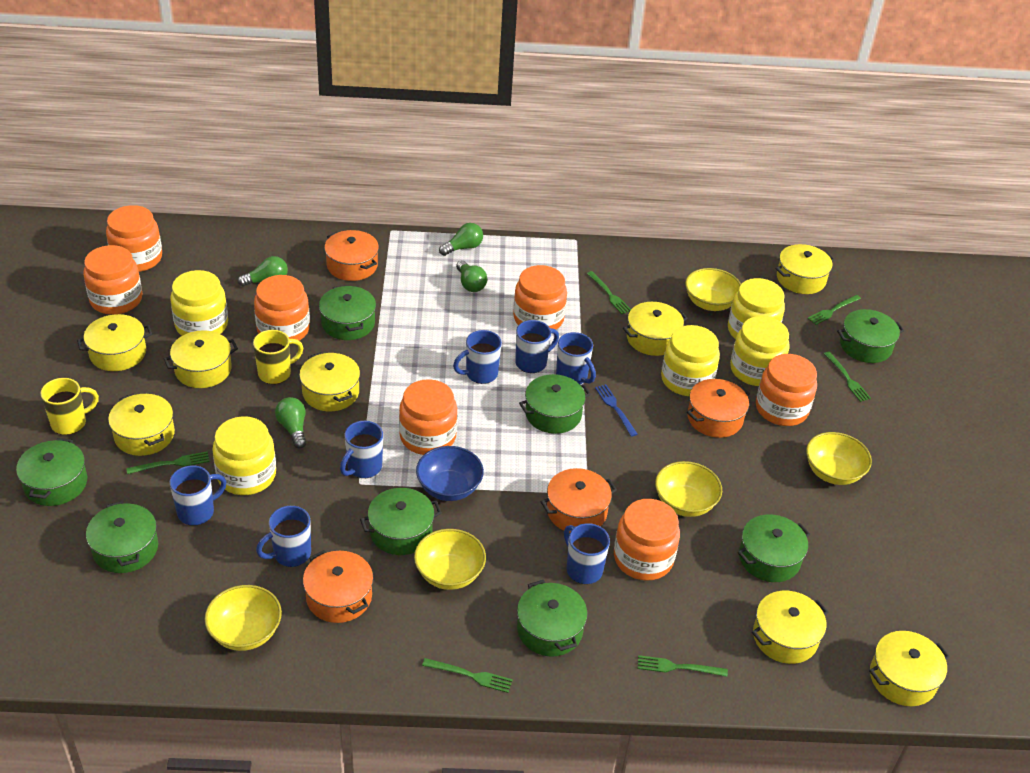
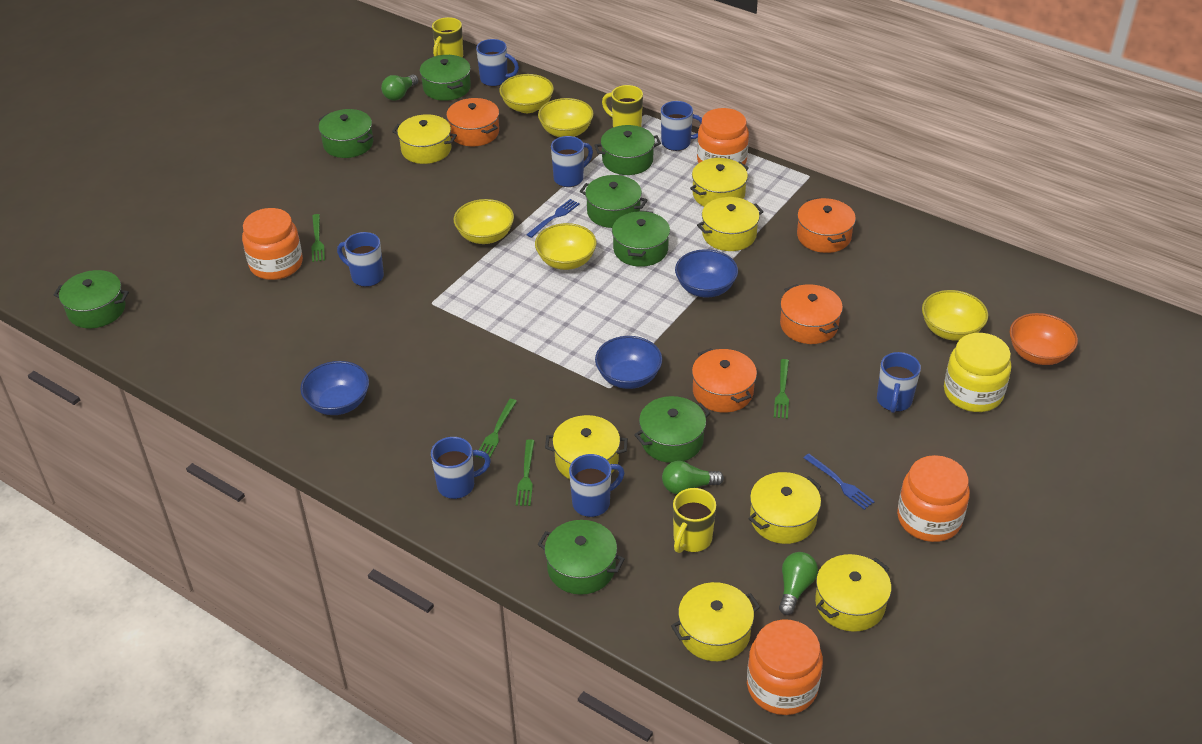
blue bowl: 1 -> 3
blue fork: 1 -> 2
green fork: 6 -> 4
green light bulb: 4 -> 3
orange bowl: 0 -> 1
orange jar: 7 -> 4
yellow jar: 5 -> 1
yellow mug: 2 -> 3
yellow pot: 8 -> 7

